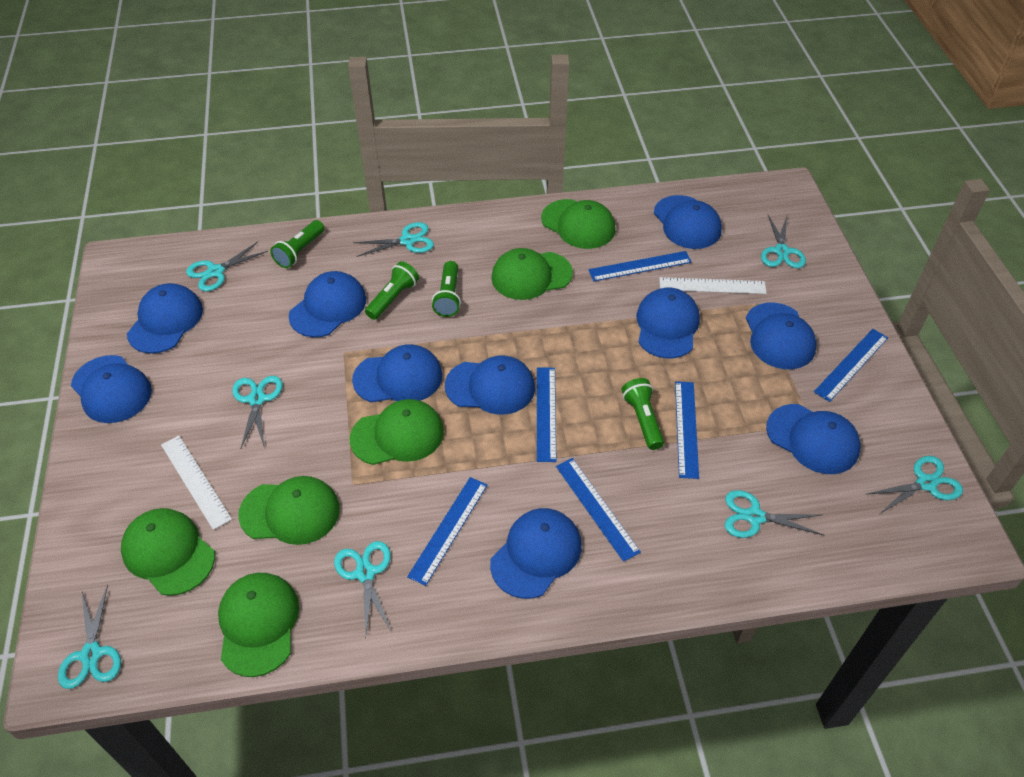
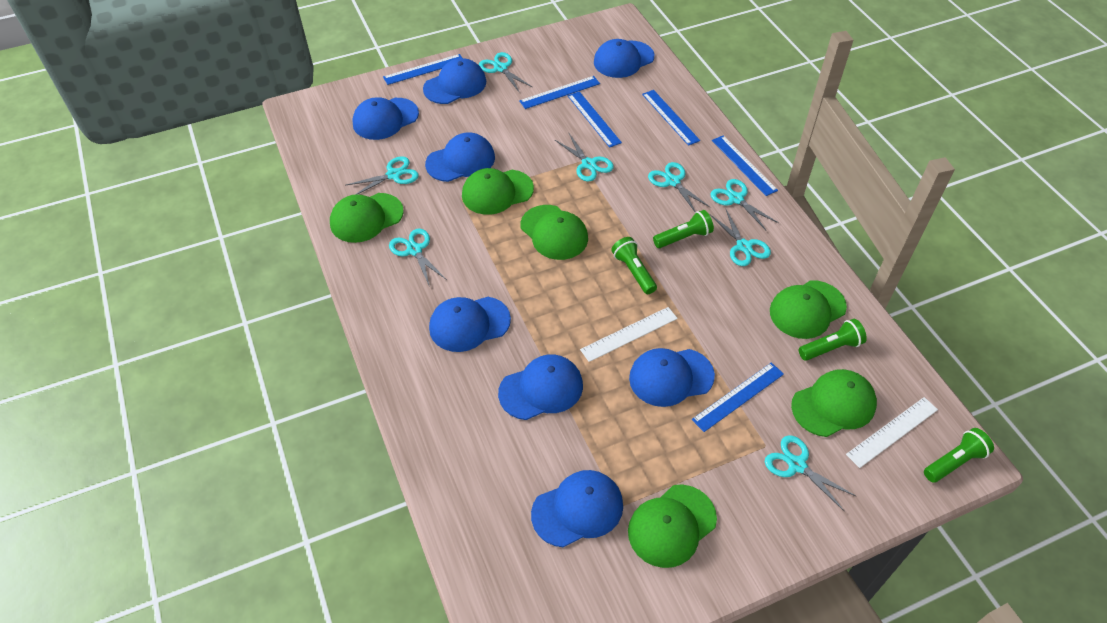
blue cap: 10 -> 8

